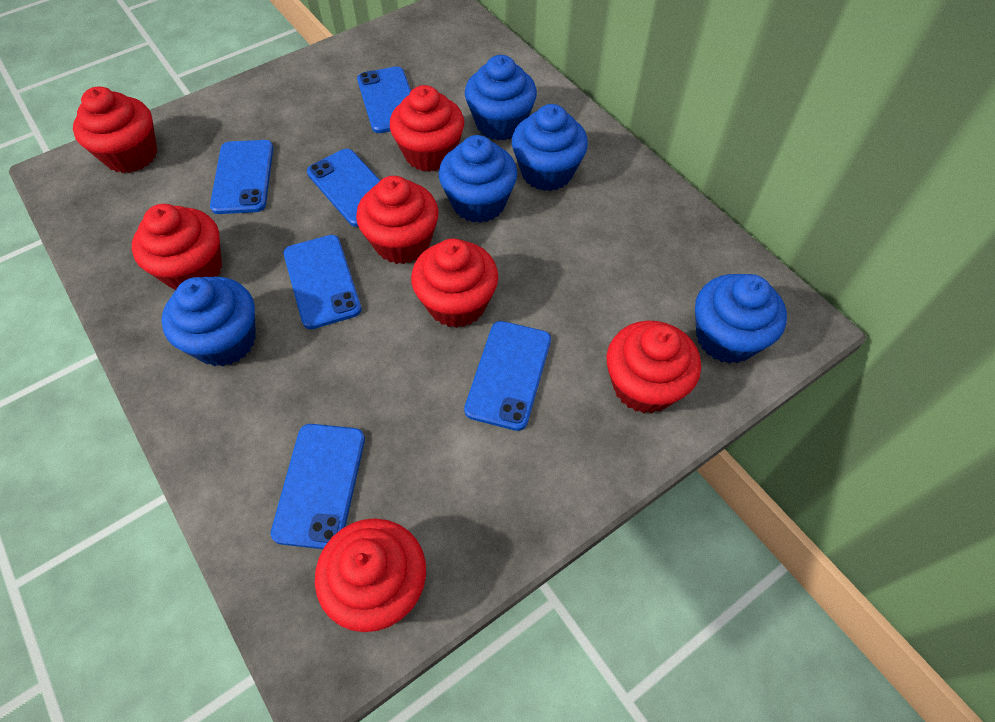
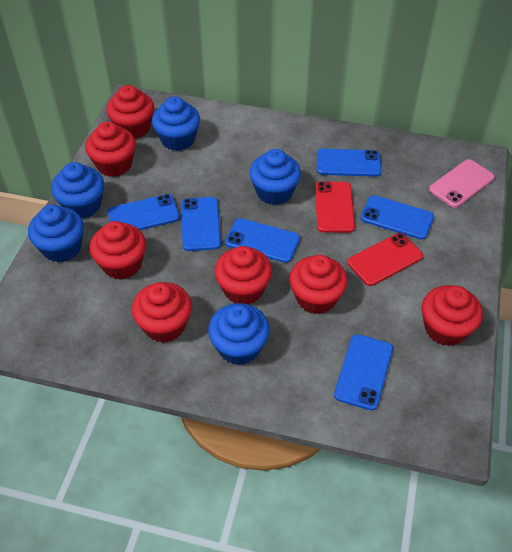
pink phone: 0 -> 1
red phone: 0 -> 2

